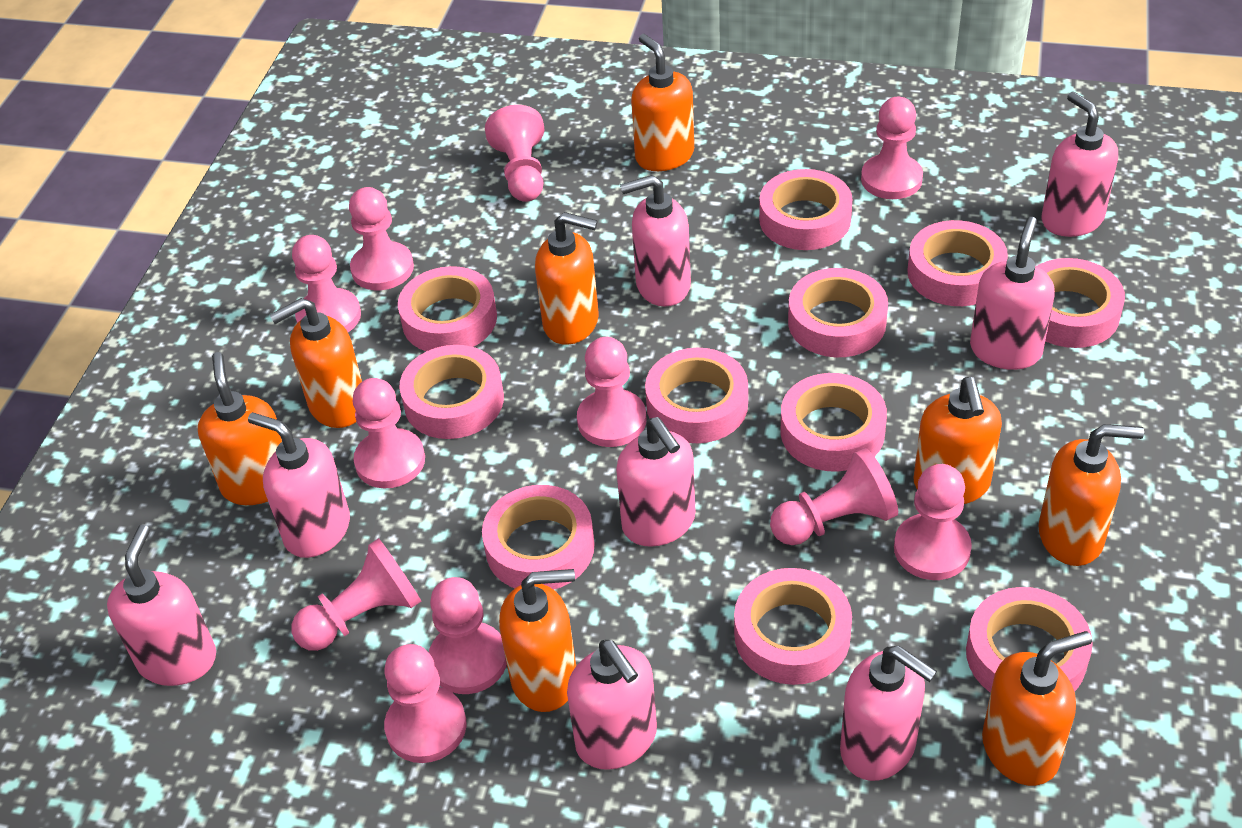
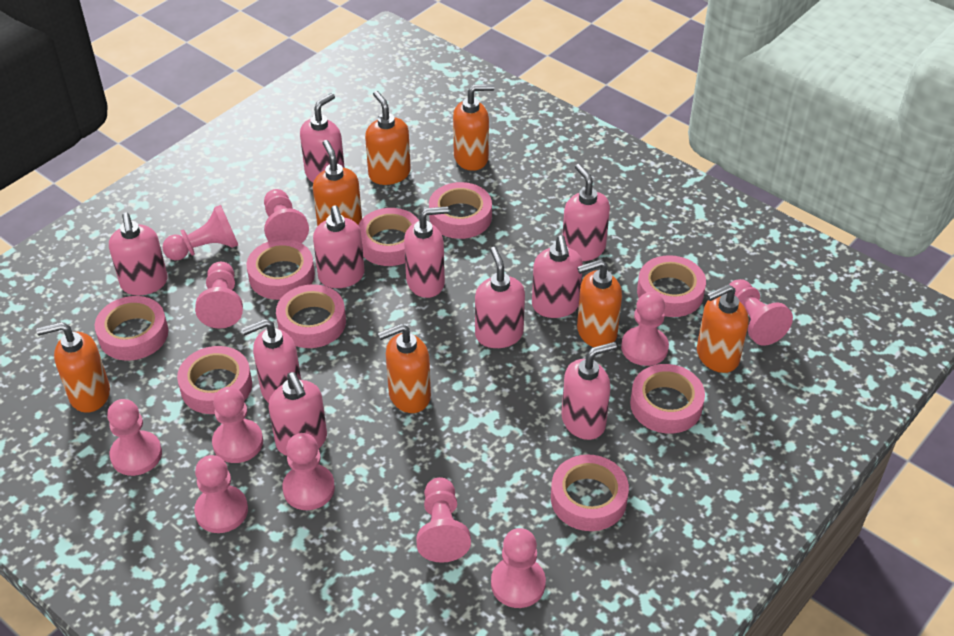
orange soap dispenser: 8 -> 7
pink soap dispenser: 8 -> 10
pink tape: 11 -> 9

